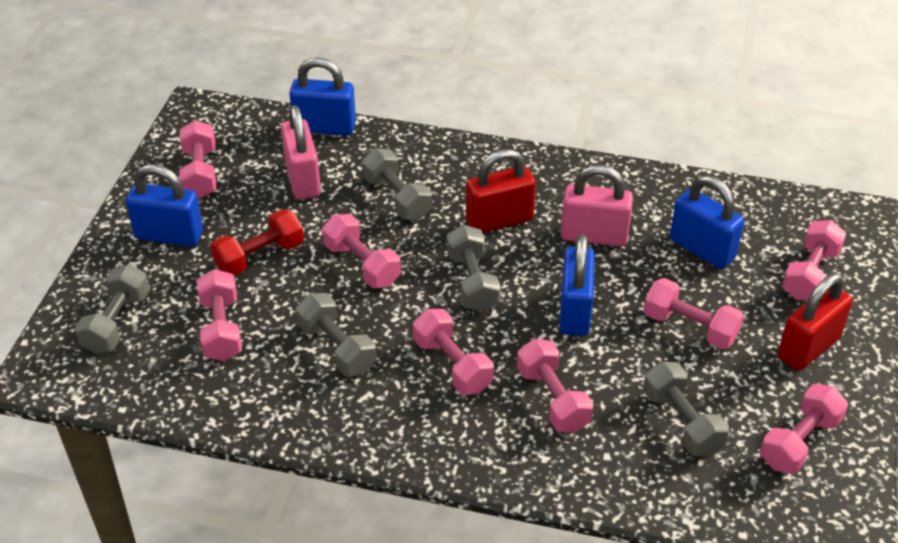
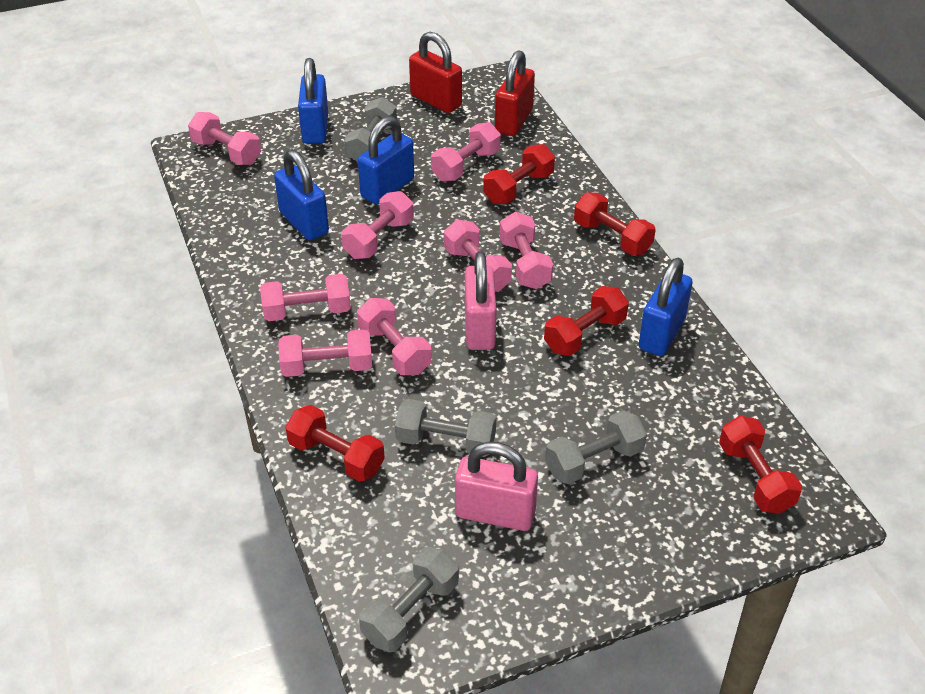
grey dumbbell: 5 -> 4
red dumbbell: 1 -> 5

